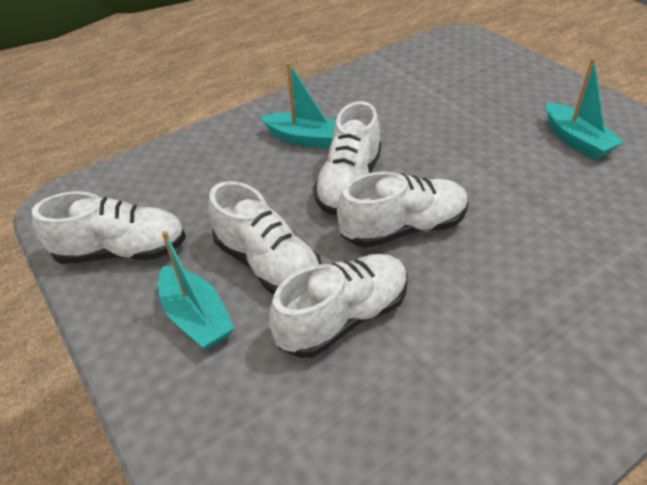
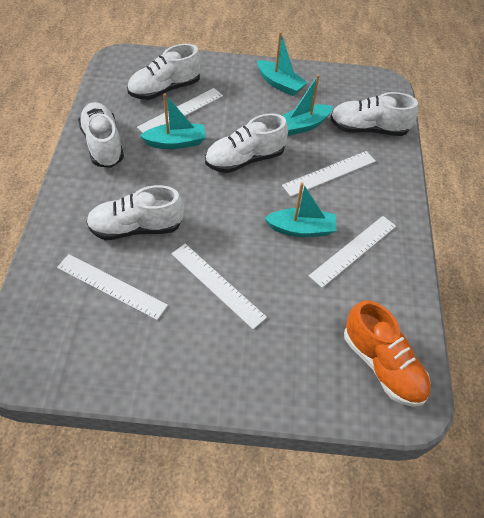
orange shoe: 0 -> 1
turquoise boat: 3 -> 4
white ruler: 0 -> 5

